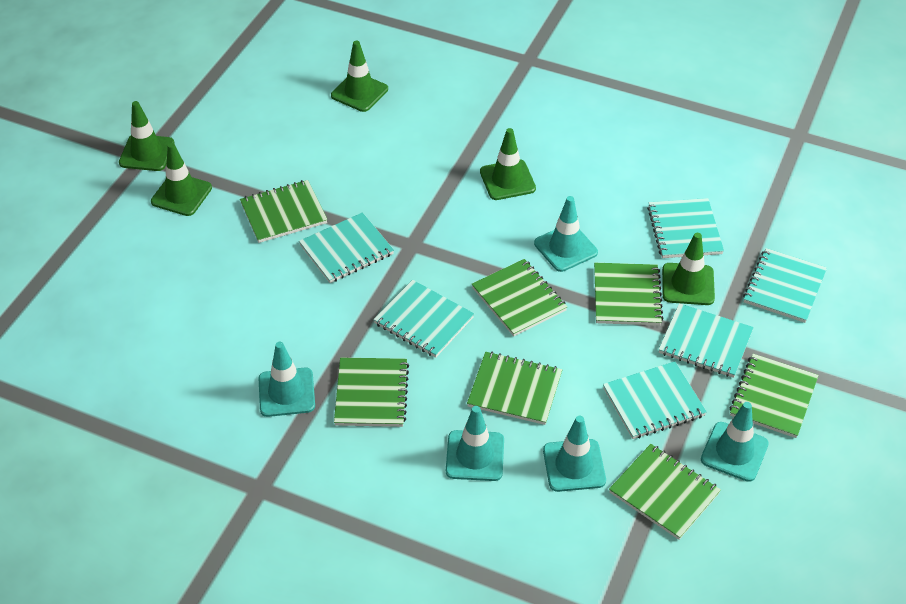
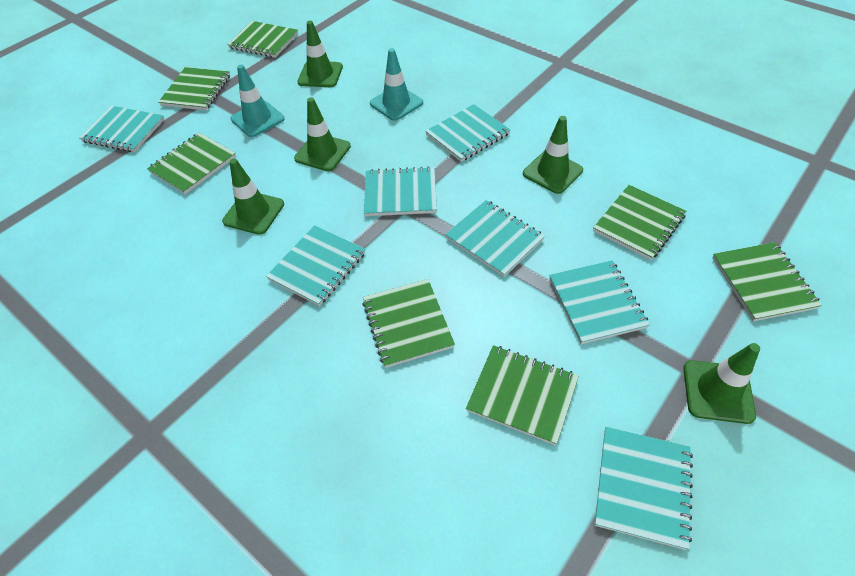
turquoise notebook: 6 -> 7
turquoise traffic cone: 5 -> 2

